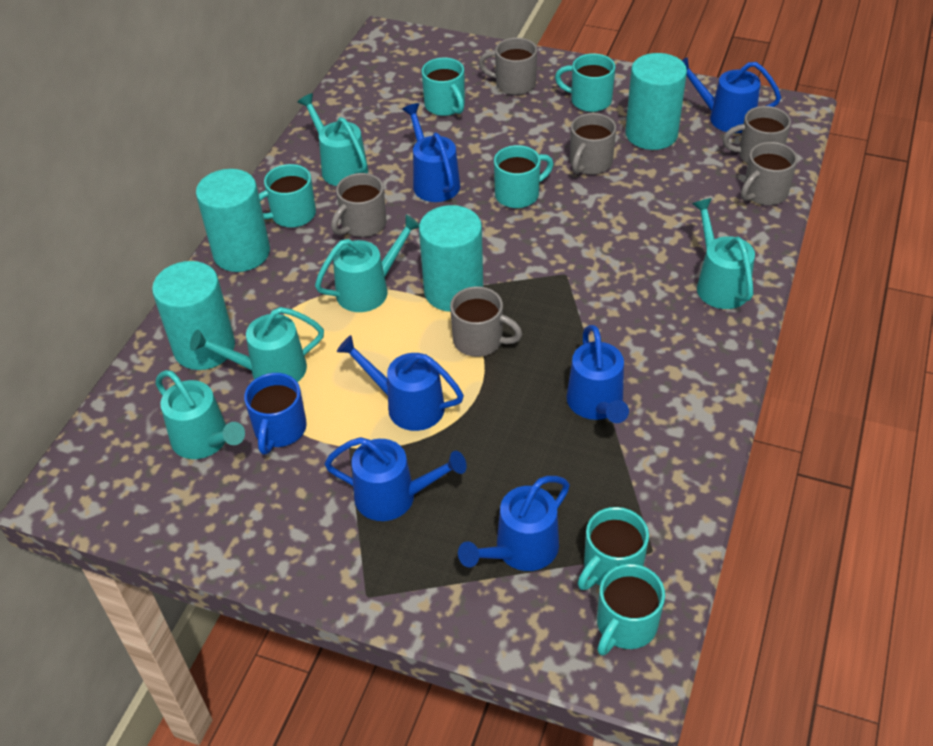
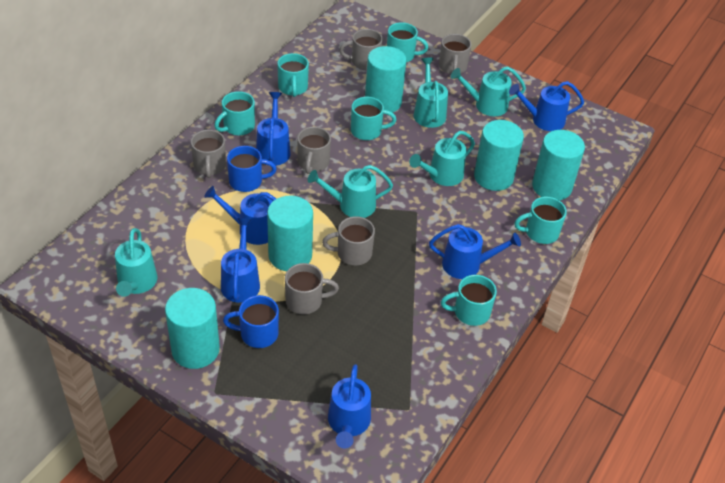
blue mug: 1 -> 2
turquoise cylinder: 4 -> 5

